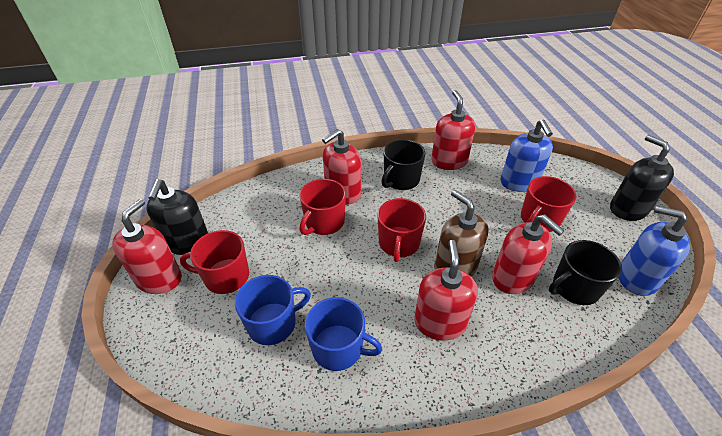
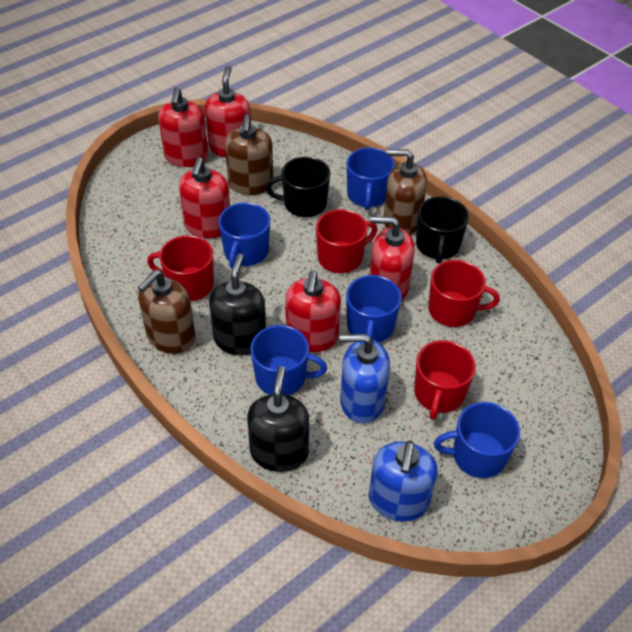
blue mug: 2 -> 5
brown soap dispenser: 1 -> 3

